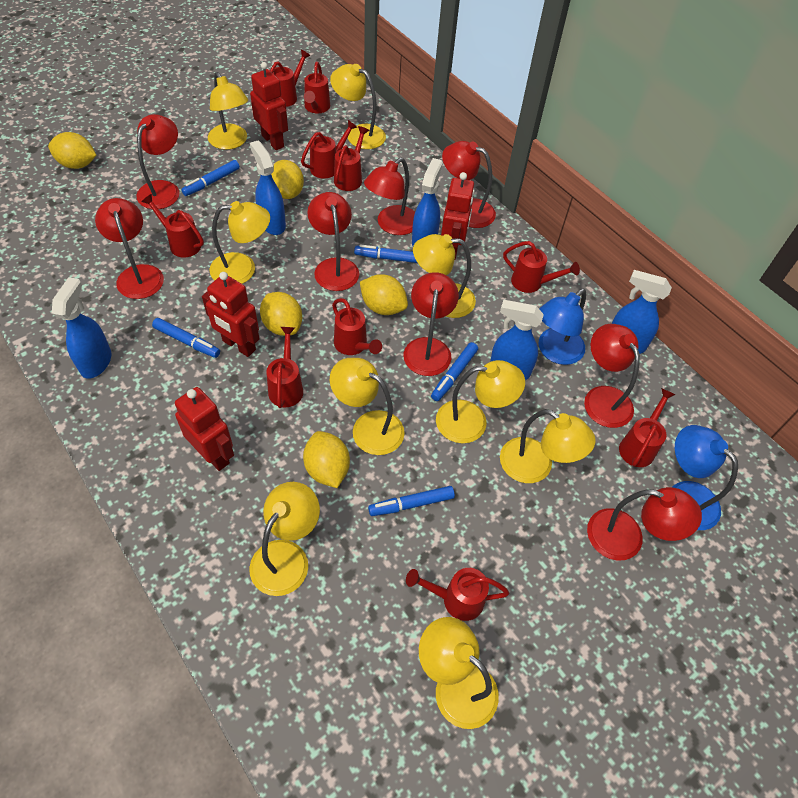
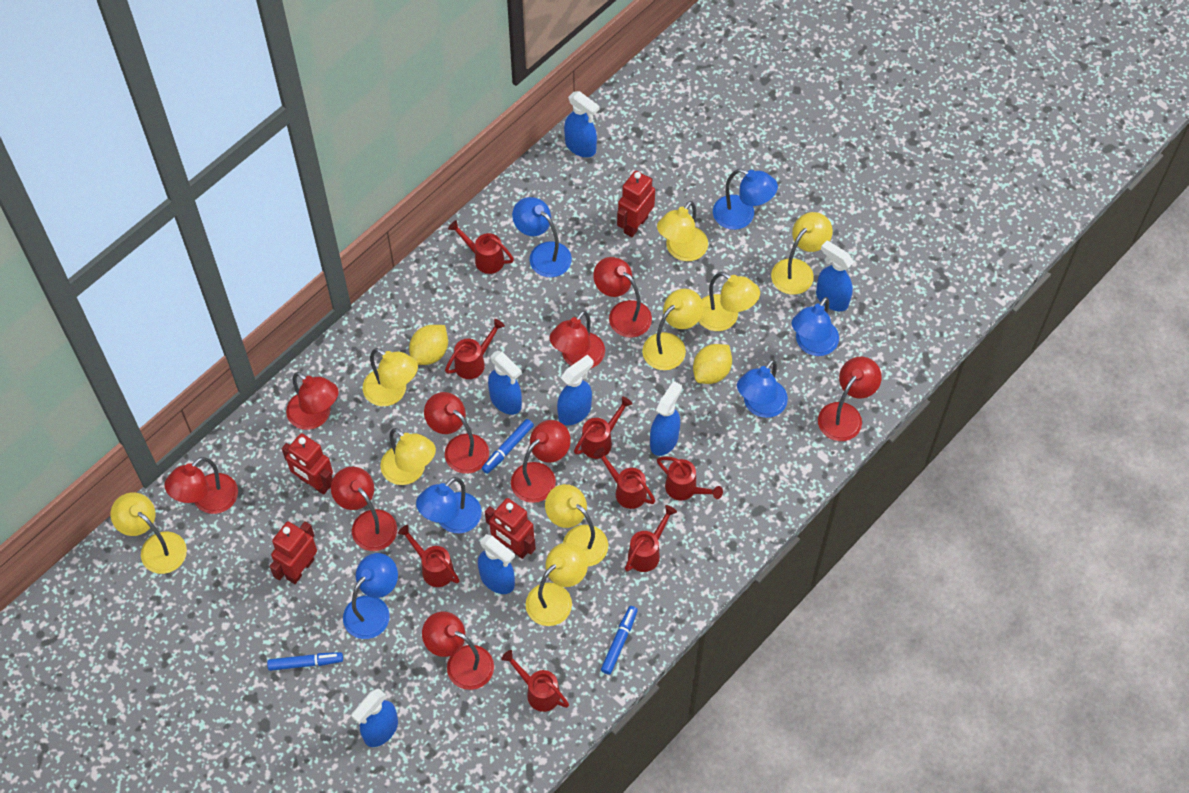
blue lamp: 2 -> 6
blue marker: 5 -> 3
blue spray bottle: 5 -> 7
red lamp: 8 -> 9
red watering can: 10 -> 8
yellow lemon: 5 -> 2

